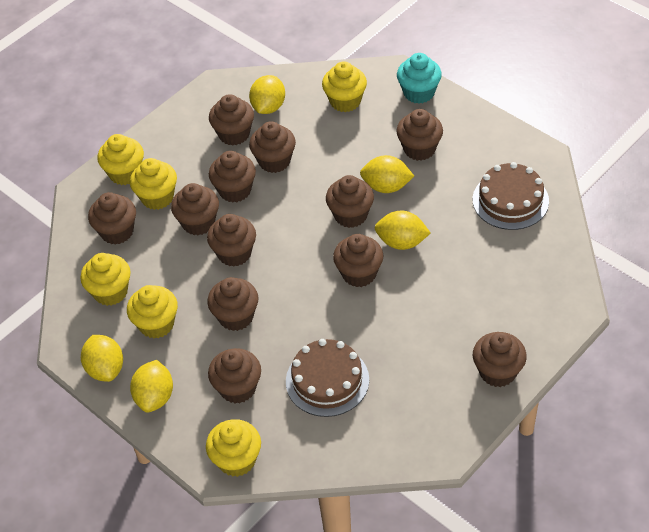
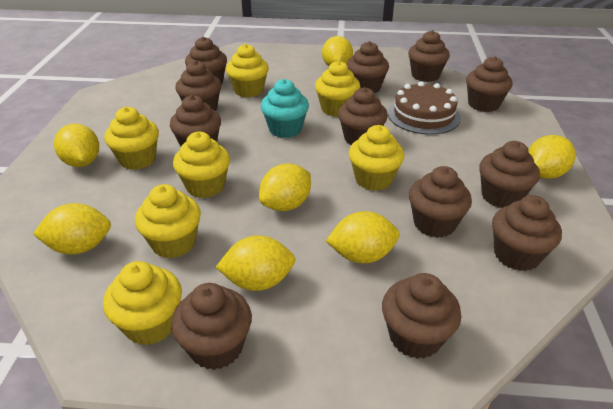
brown cake: 2 -> 1
yellow cupcake: 6 -> 7
yellow lemon: 5 -> 7

